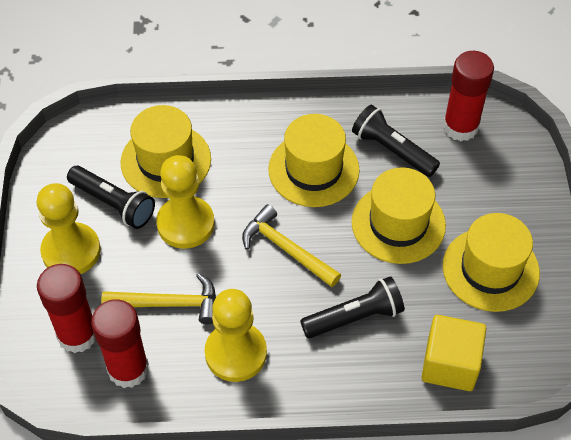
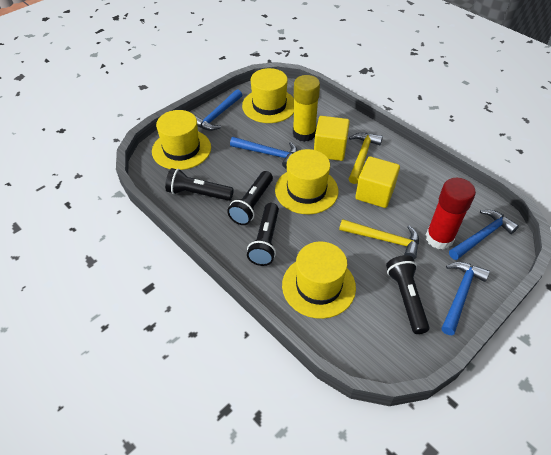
black flashlight: 3 -> 4
blue hammer: 0 -> 4
red glue stick: 3 -> 1
yellow cube: 1 -> 2
yellow glue stick: 0 -> 1
yellow pawn: 3 -> 0

